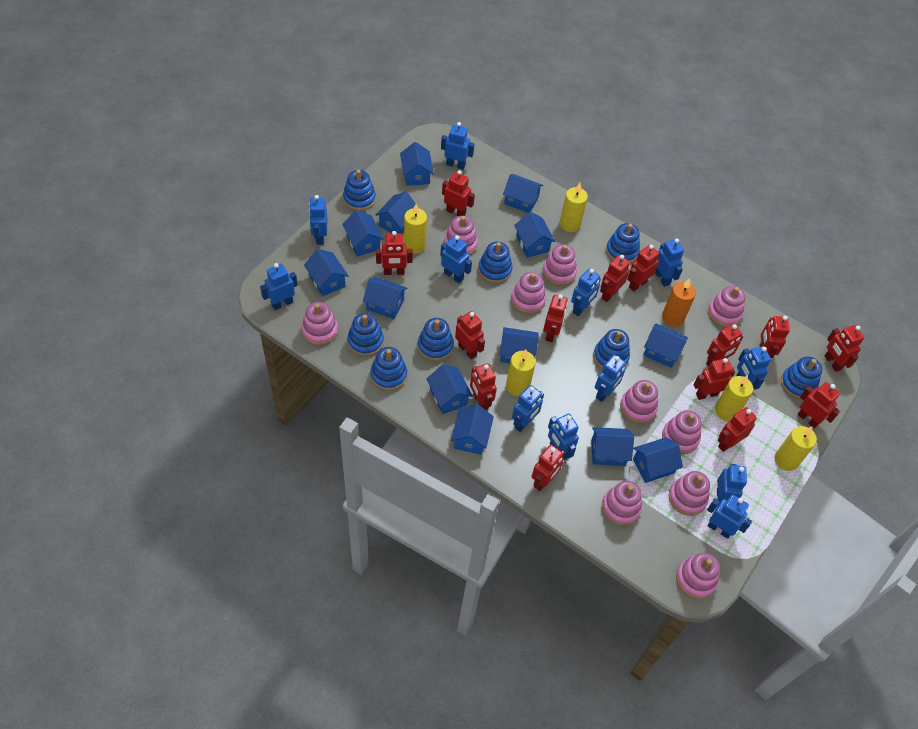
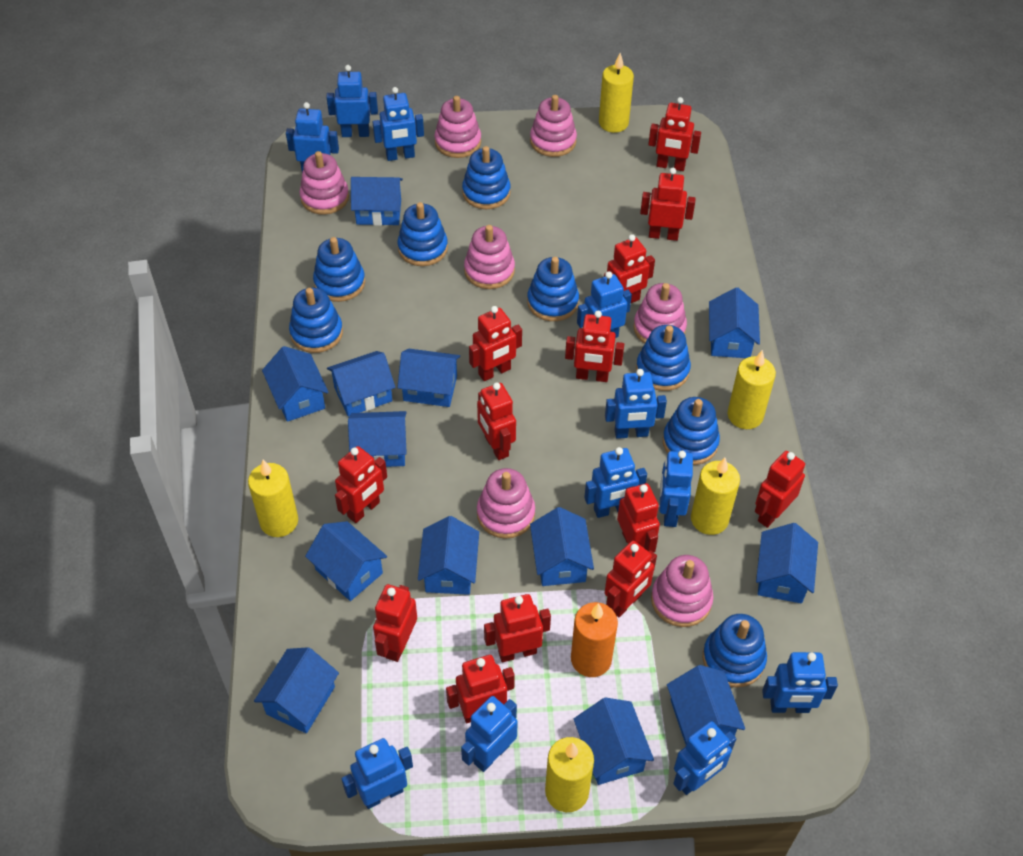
blue robot: 12 -> 11
pink stacking toy: 10 -> 7
red robot: 14 -> 13

